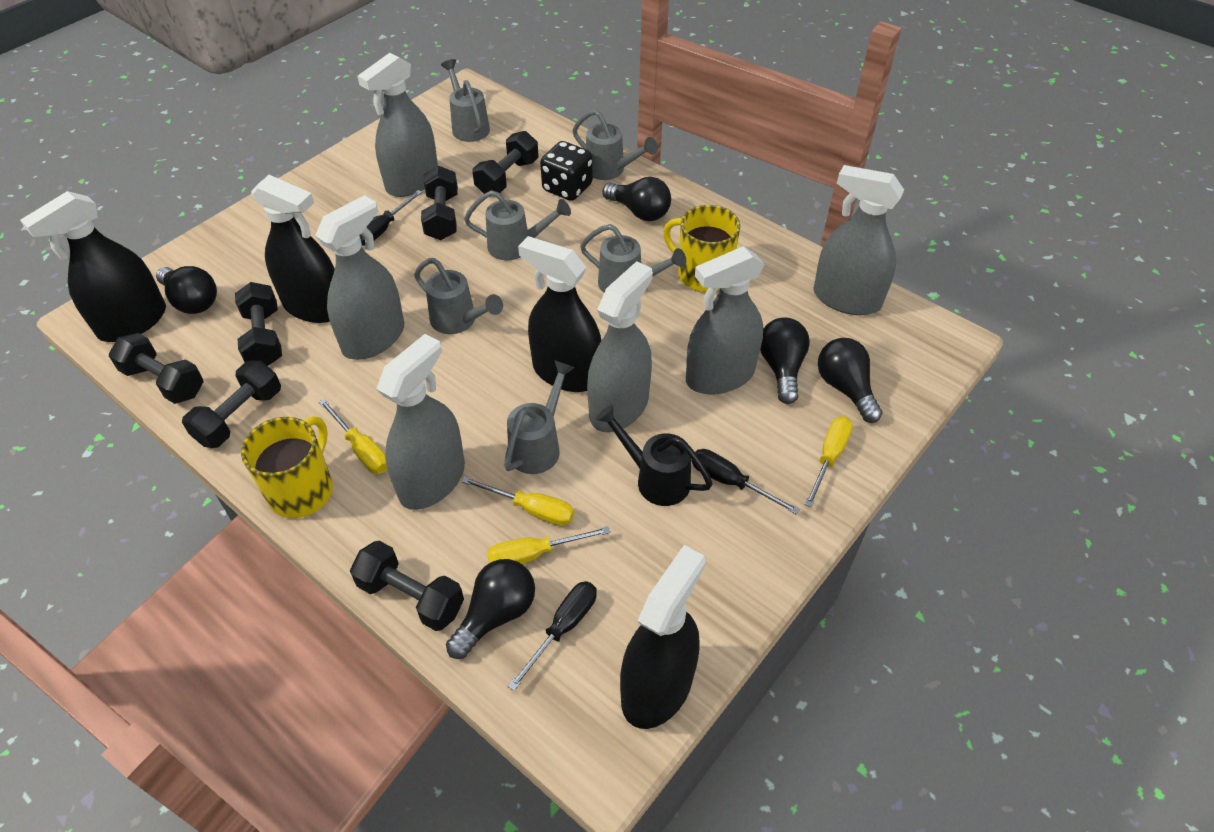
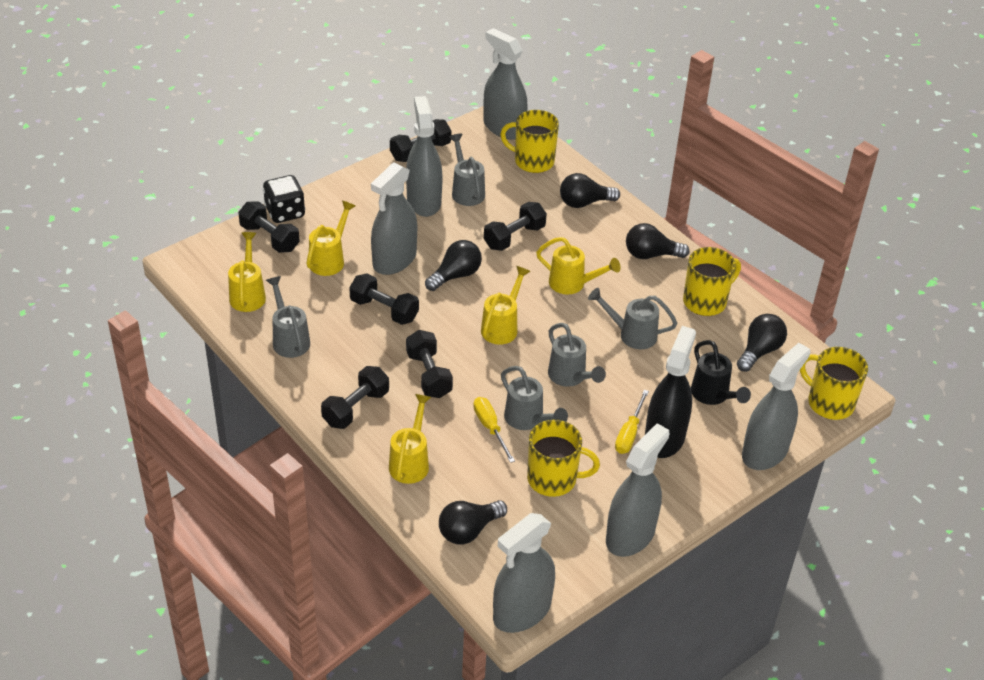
black screwdriver: 3 -> 0
black spray bottle: 4 -> 1
grey watering can: 6 -> 5
yellow mug: 2 -> 4
yellow screwdriver: 4 -> 2
yellow watering can: 0 -> 5

